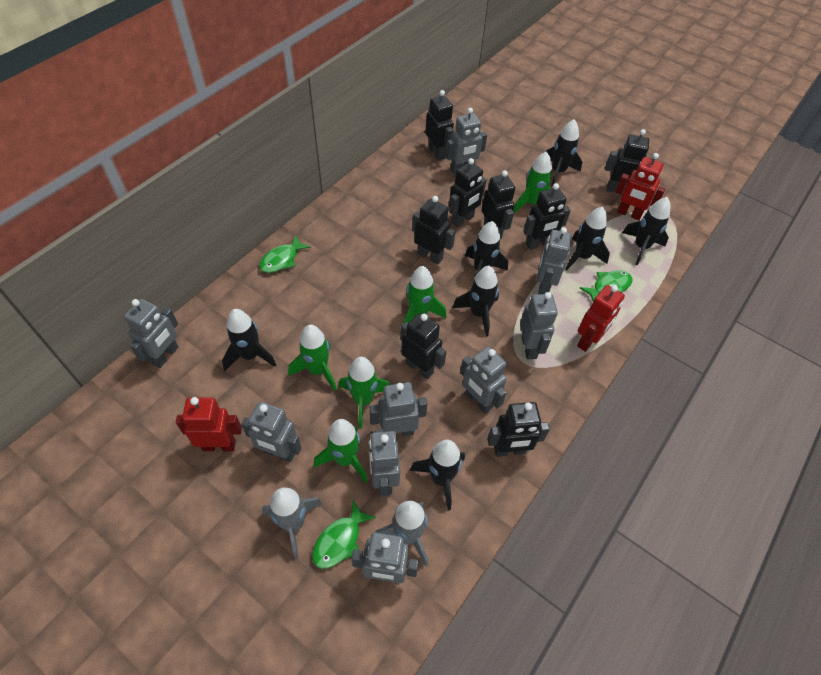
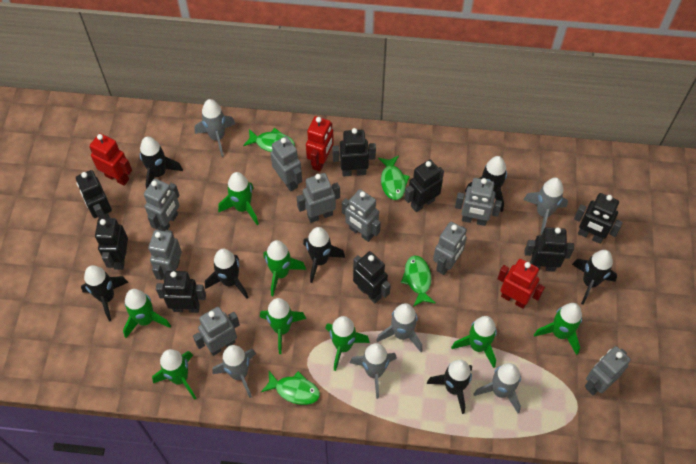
green fish: 3 -> 4
green rocket: 5 -> 8
grey rocket: 2 -> 6

